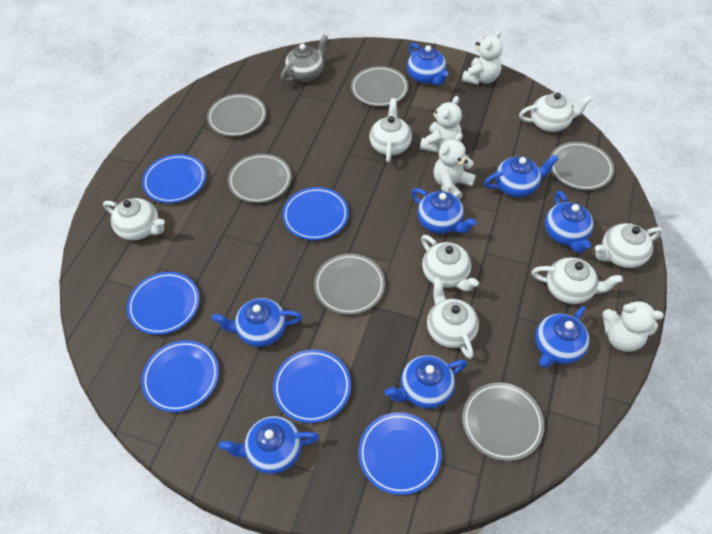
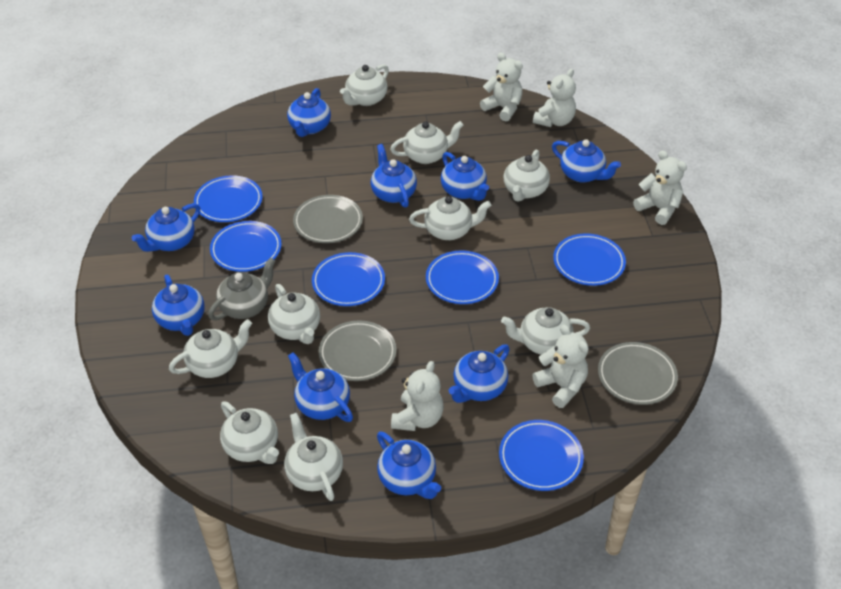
blue teapot: 8 -> 9
grey plate: 6 -> 3
white teapot: 7 -> 9
white teddy bear: 4 -> 5

